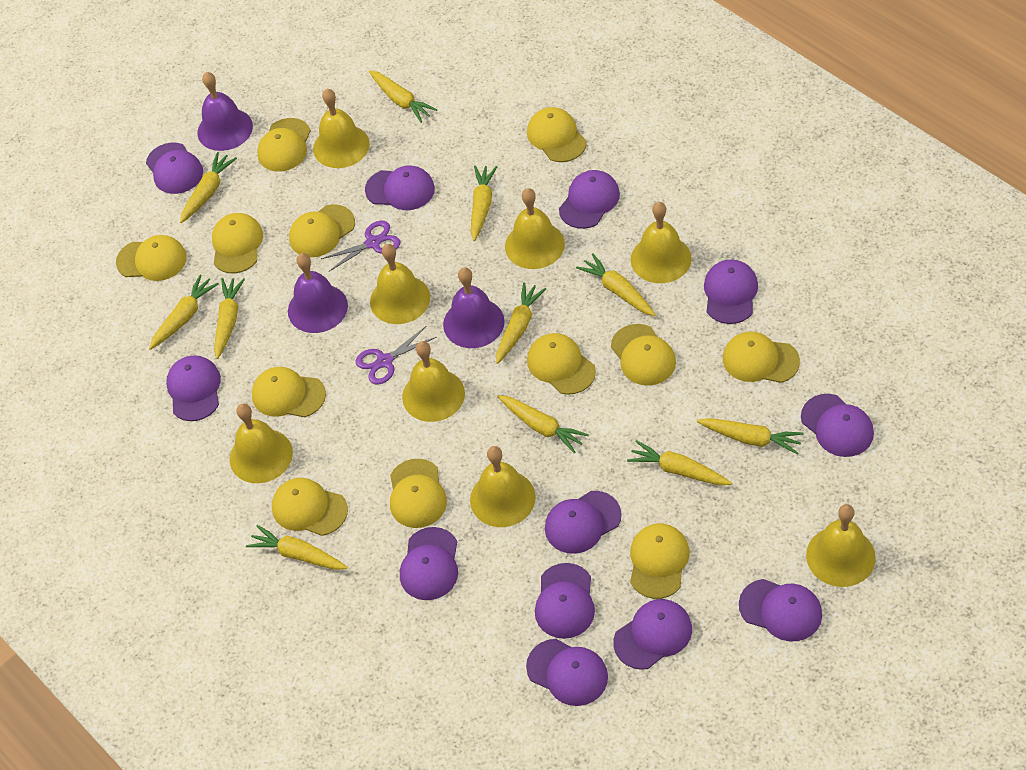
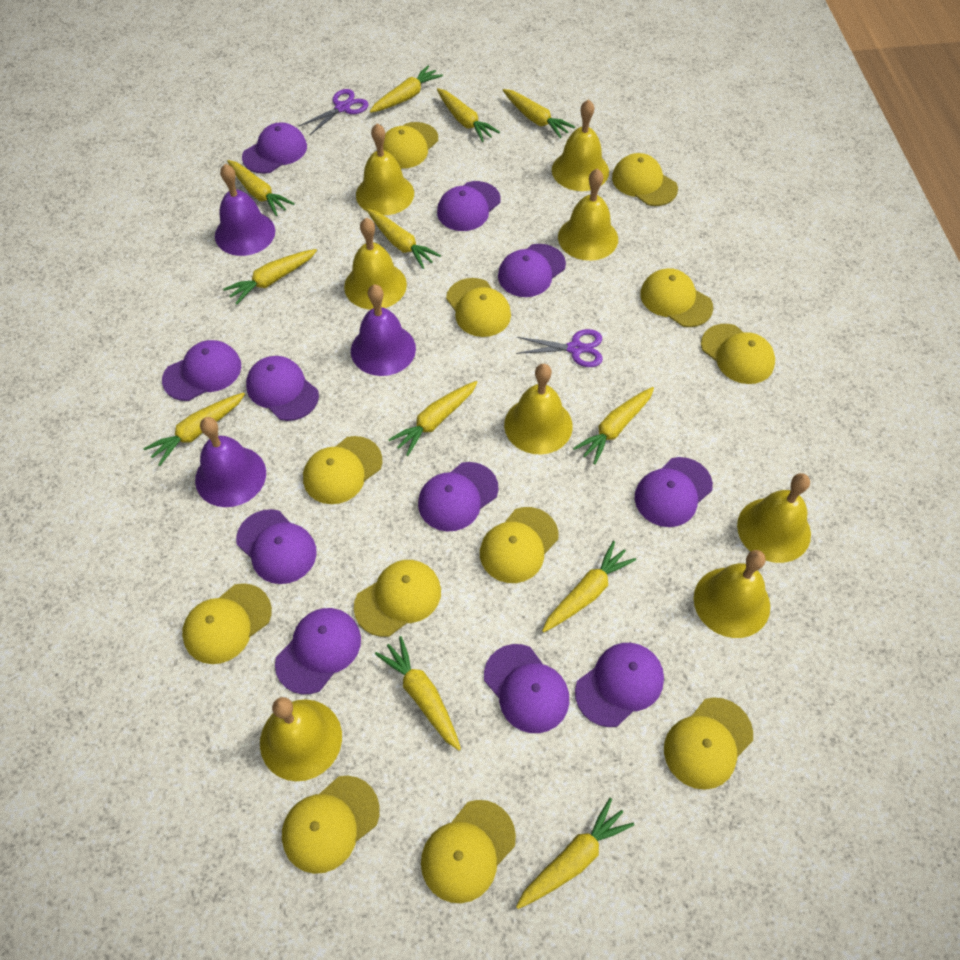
purple cap: 12 -> 11
yellow carrot: 11 -> 12

